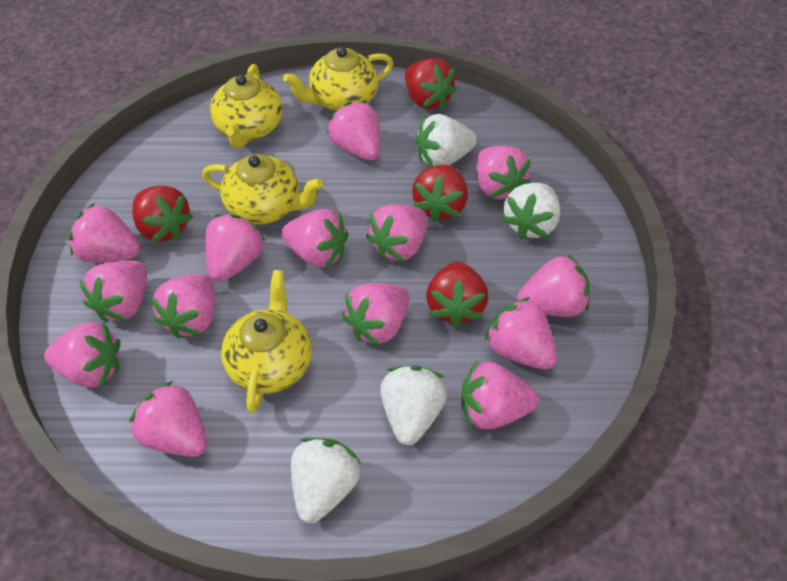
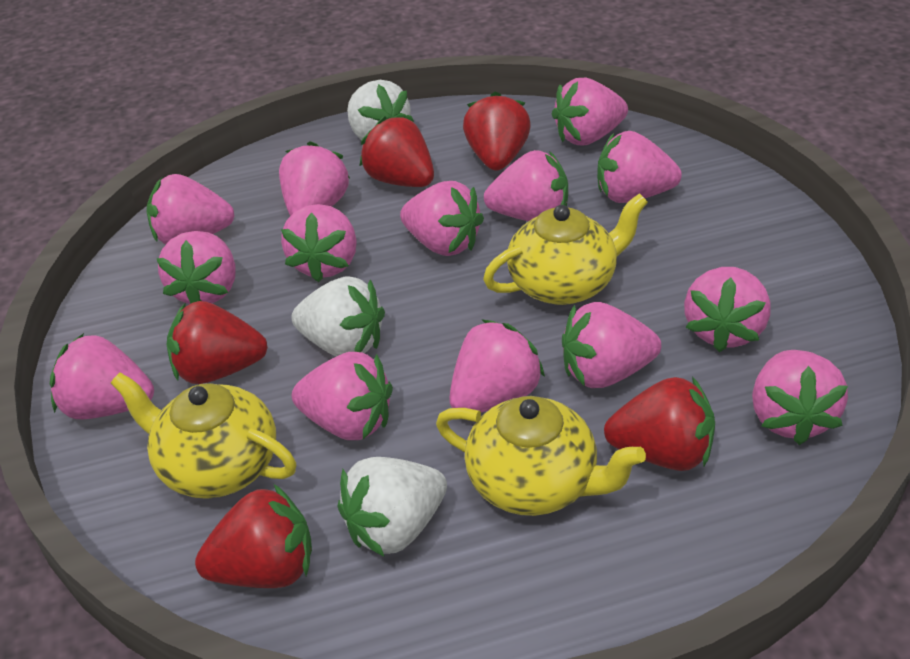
red strawberry: 4 -> 5
white strawberry: 4 -> 3
yellow teapot: 4 -> 3

